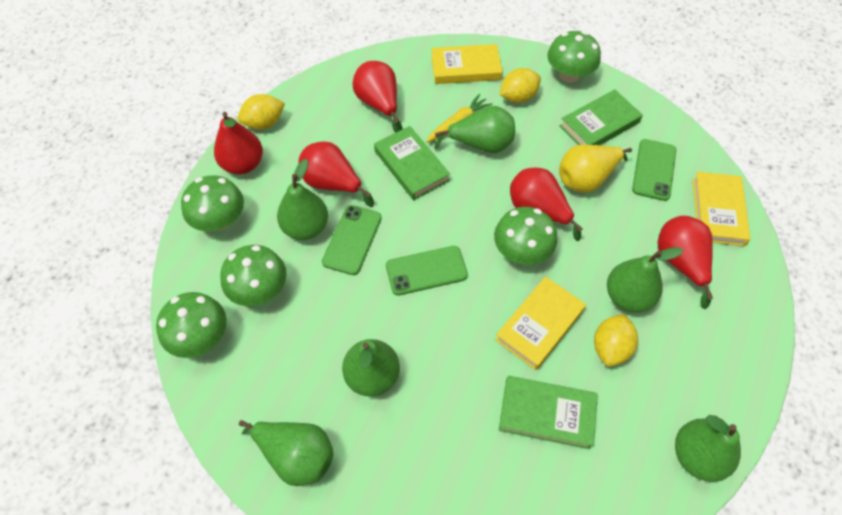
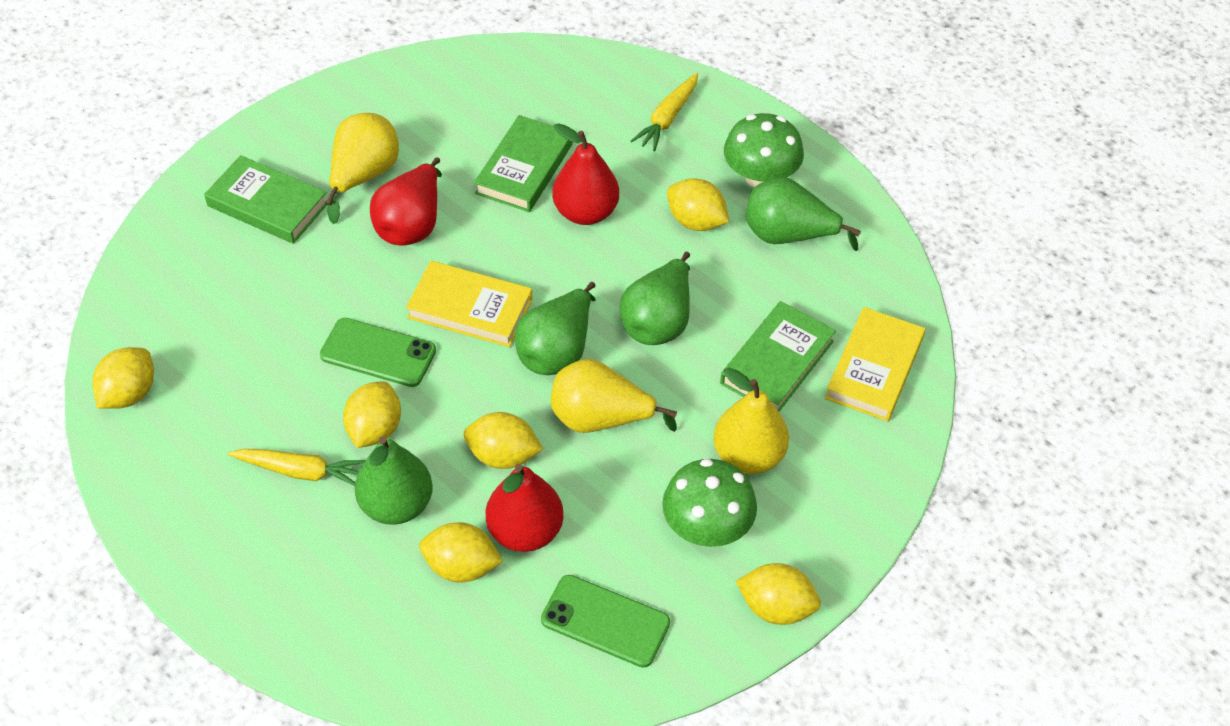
green mushroom: 5 -> 2
green pear: 6 -> 4
green phone: 3 -> 2
red pear: 5 -> 3
yellow book: 3 -> 2
yellow carrot: 1 -> 2
yellow lemon: 3 -> 6
yellow pear: 1 -> 3

